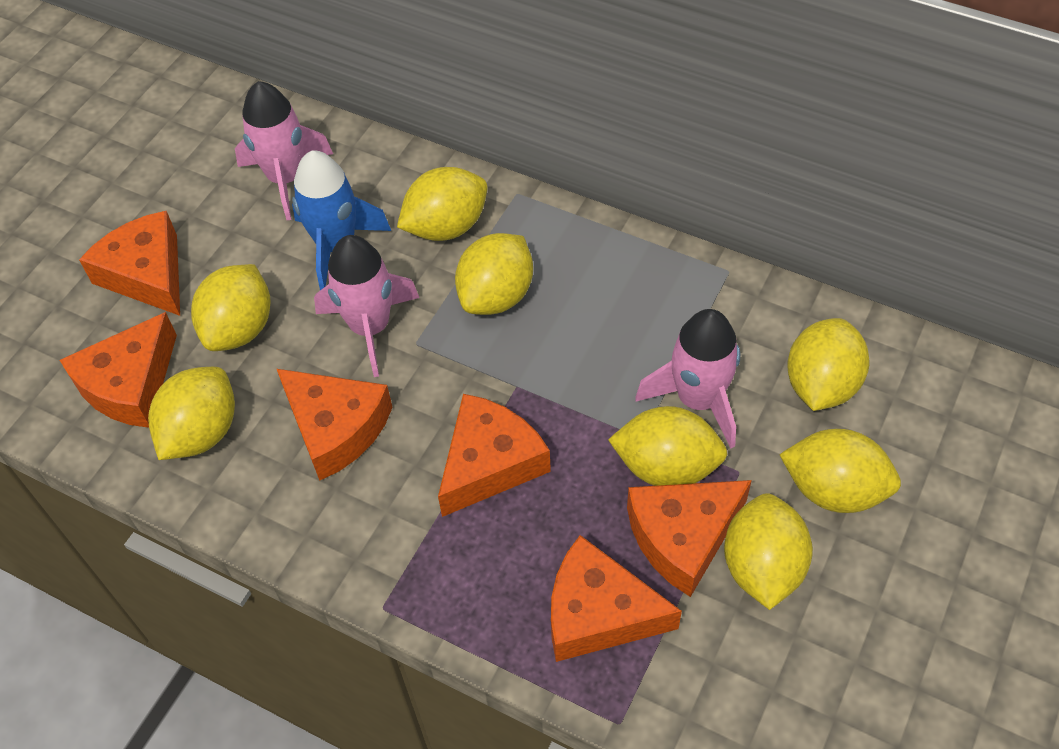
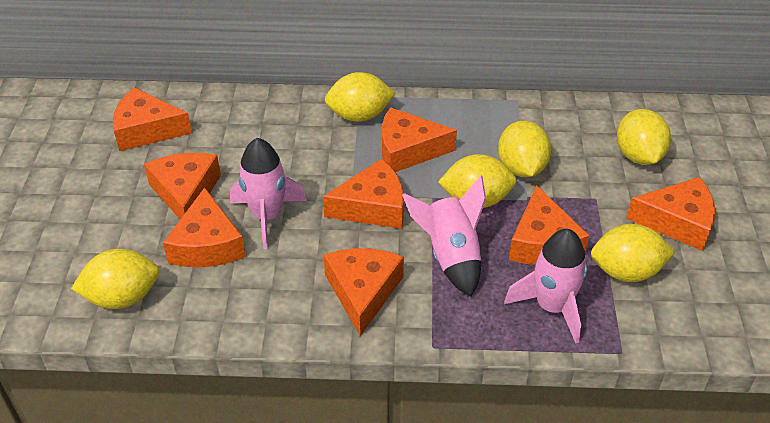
blue rocket: 1 -> 0
orange cheese: 6 -> 8
yellow lemon: 8 -> 6

